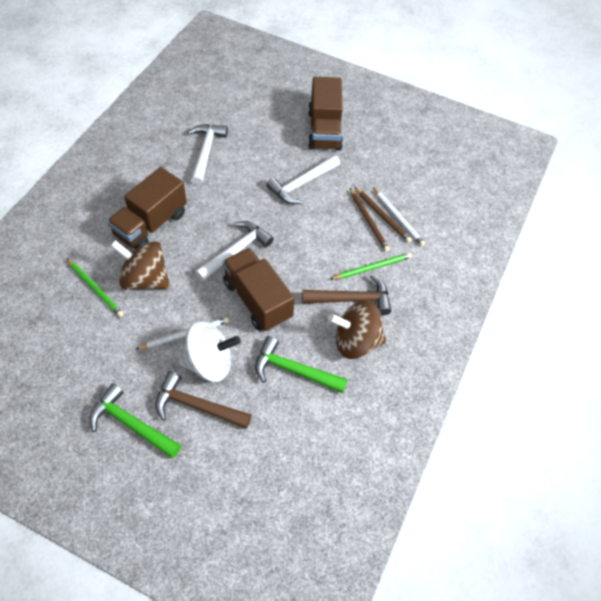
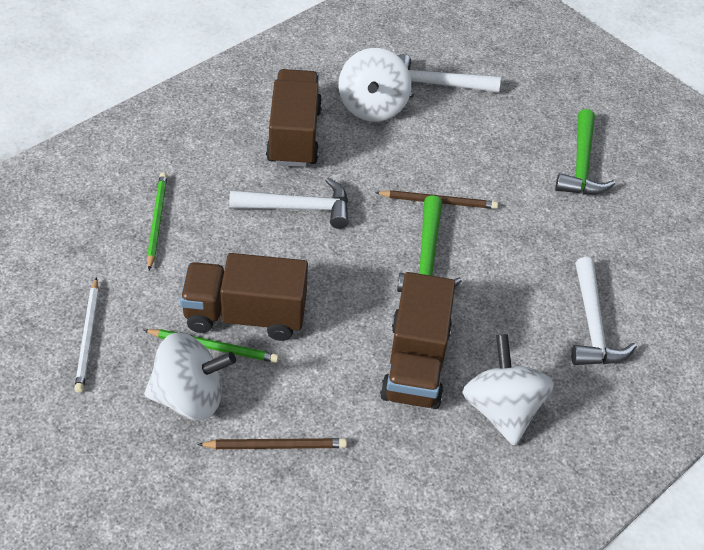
brown hammer: 2 -> 0
brown spinning top: 2 -> 0
white pencil: 2 -> 1
white spinning top: 1 -> 3

